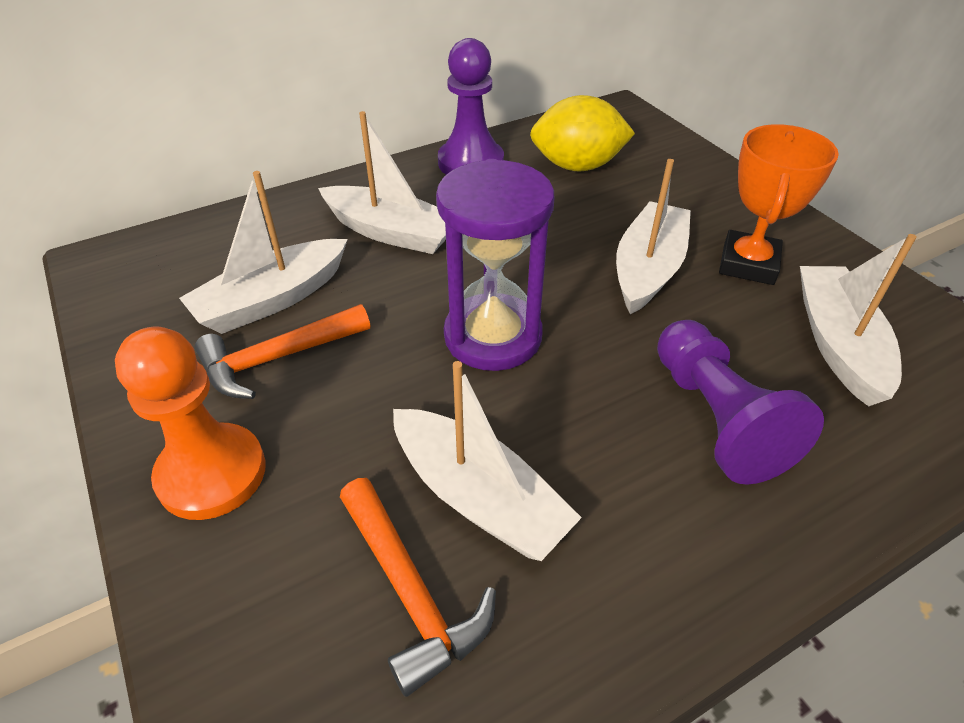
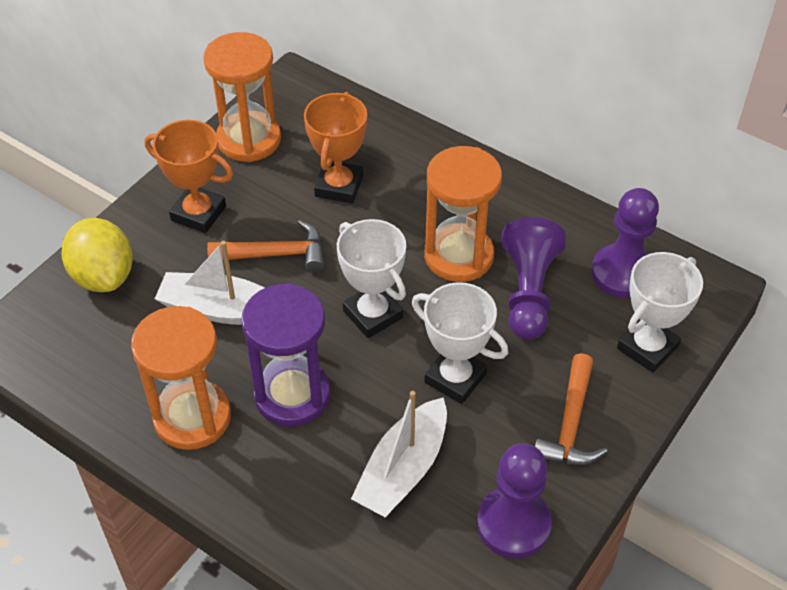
orange hourglass: 0 -> 3
orange pawn: 1 -> 0
orange trophy: 1 -> 2
purple pawn: 2 -> 3
white boat: 5 -> 2
white trophy: 0 -> 3

